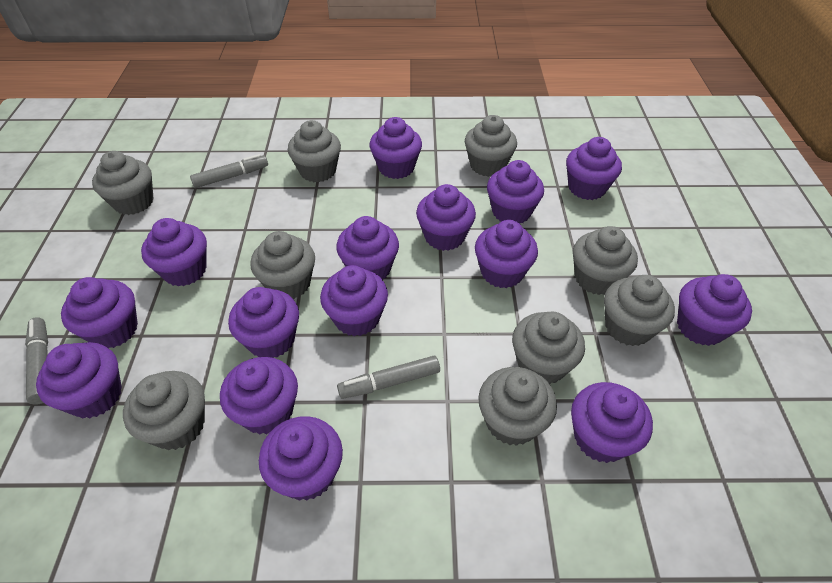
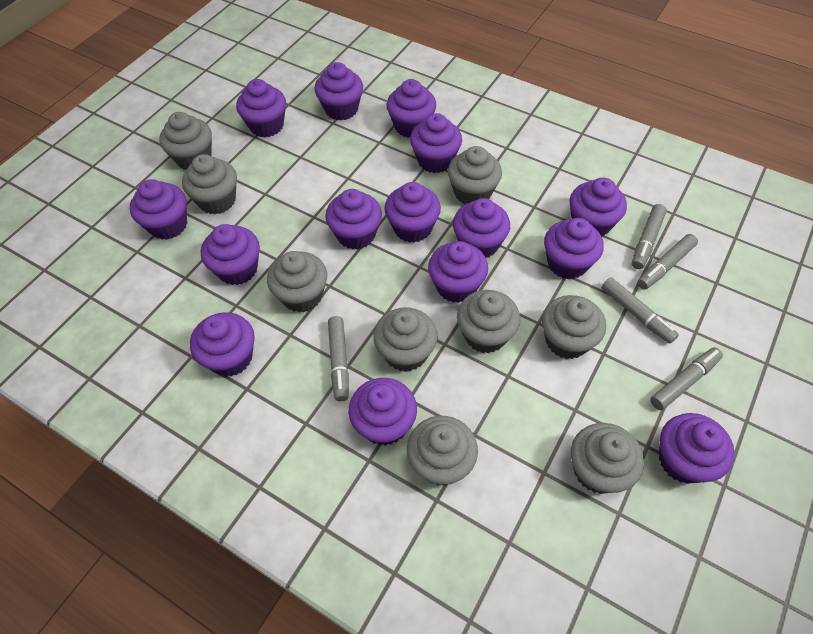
grey marker: 3 -> 5

